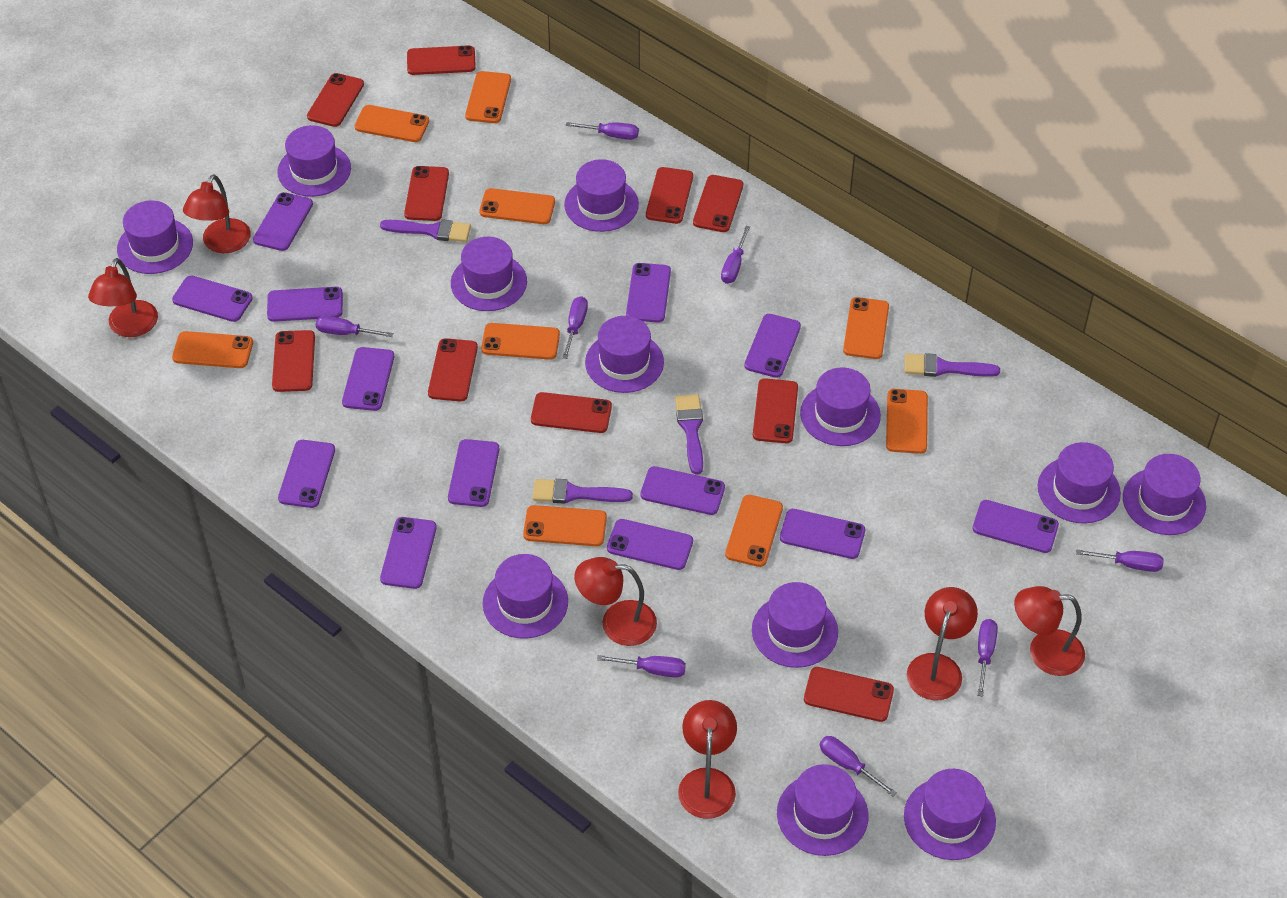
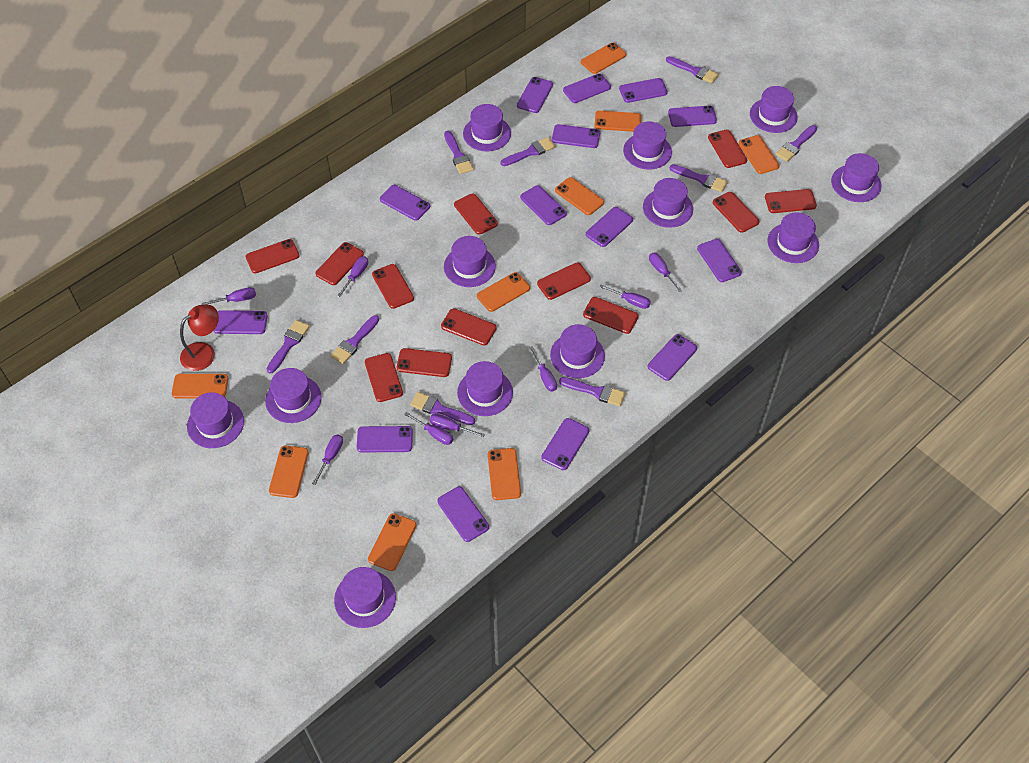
purple brush: 4 -> 9
purple phone: 13 -> 14
red lamp: 6 -> 1
red phone: 10 -> 12

